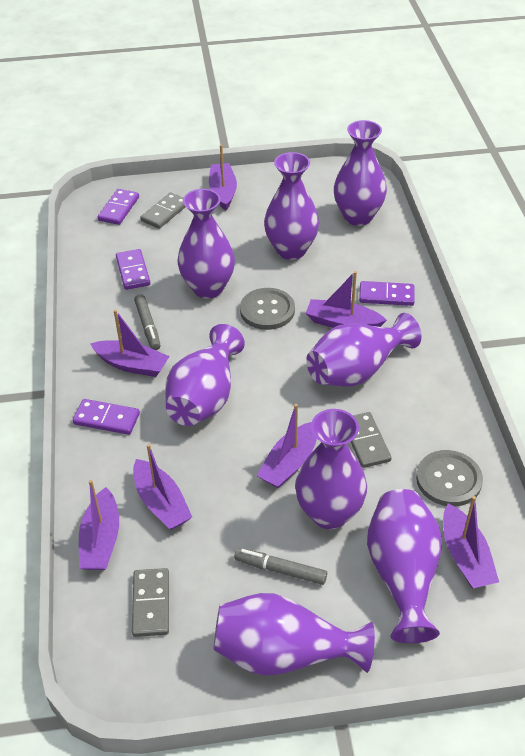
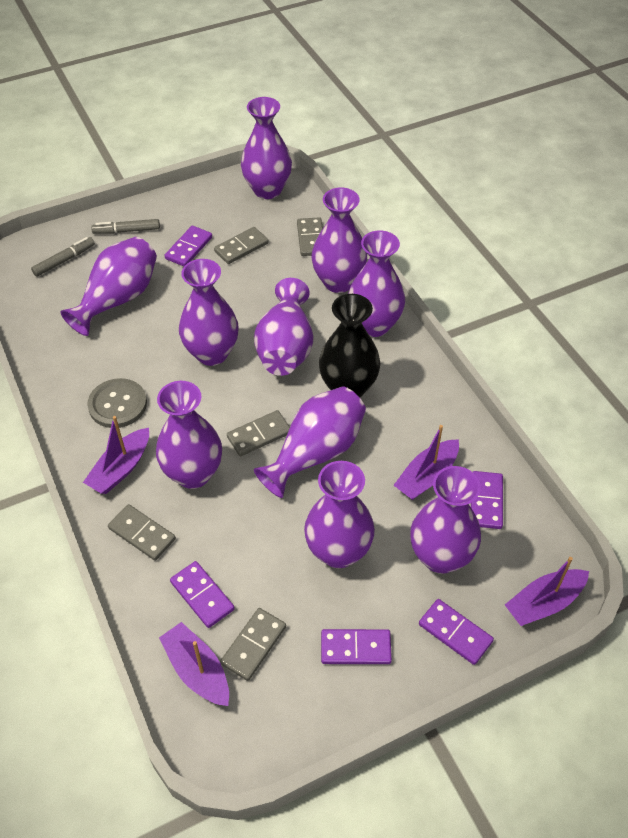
black vase: 0 -> 1
grey button: 2 -> 1
grey domino: 3 -> 5
purple boat: 7 -> 4
purple domino: 4 -> 5
purple vase: 8 -> 10

